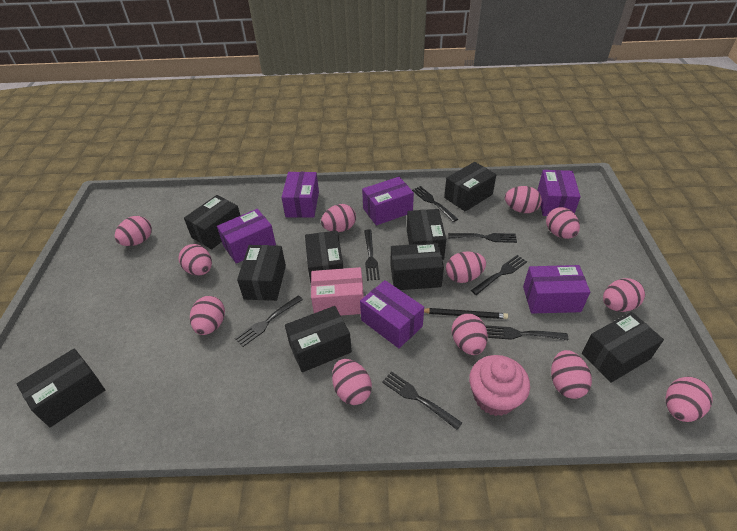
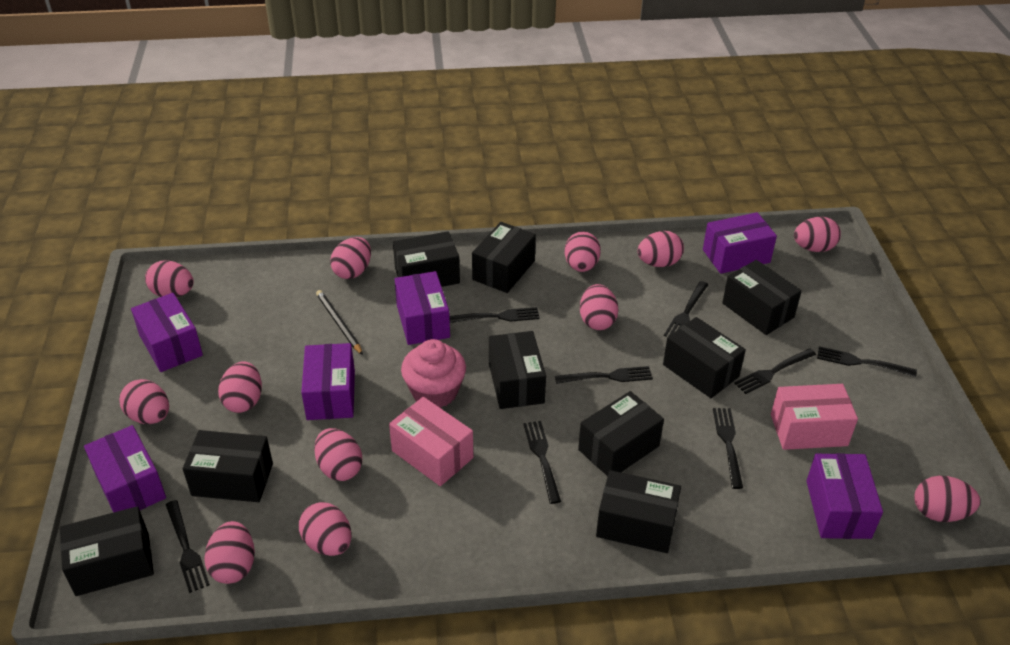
black fork: 7 -> 8
pink box: 1 -> 2

